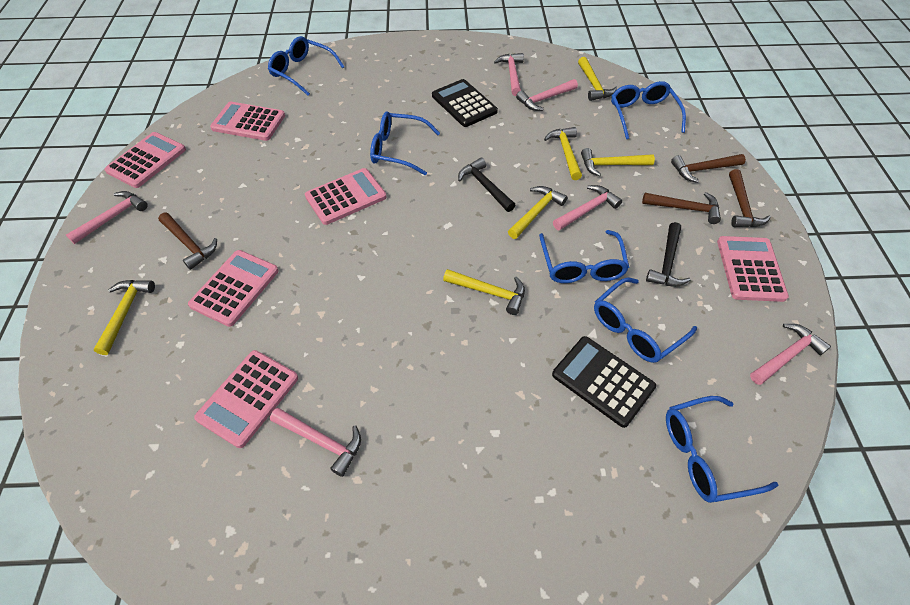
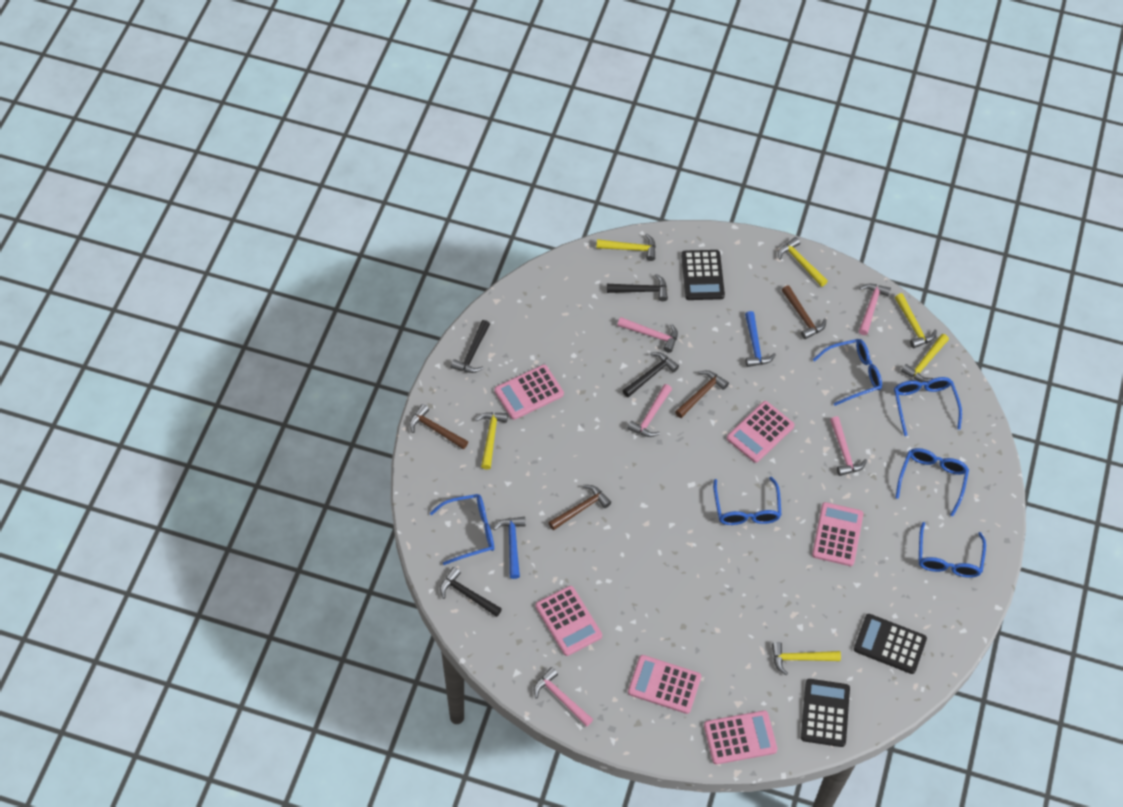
black calculator: 2 -> 3
black hammer: 2 -> 4
blue hammer: 0 -> 2
pink hammer: 6 -> 5

